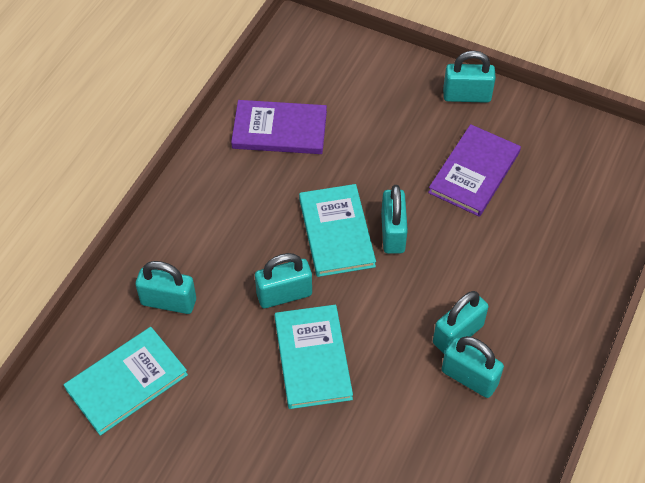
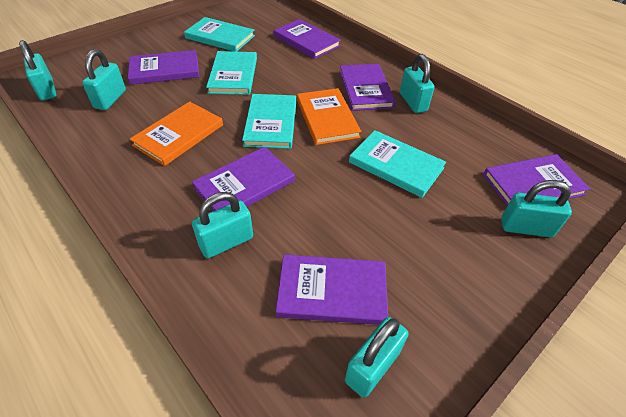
orange book: 0 -> 2
purple book: 2 -> 6
turquoise book: 3 -> 4

